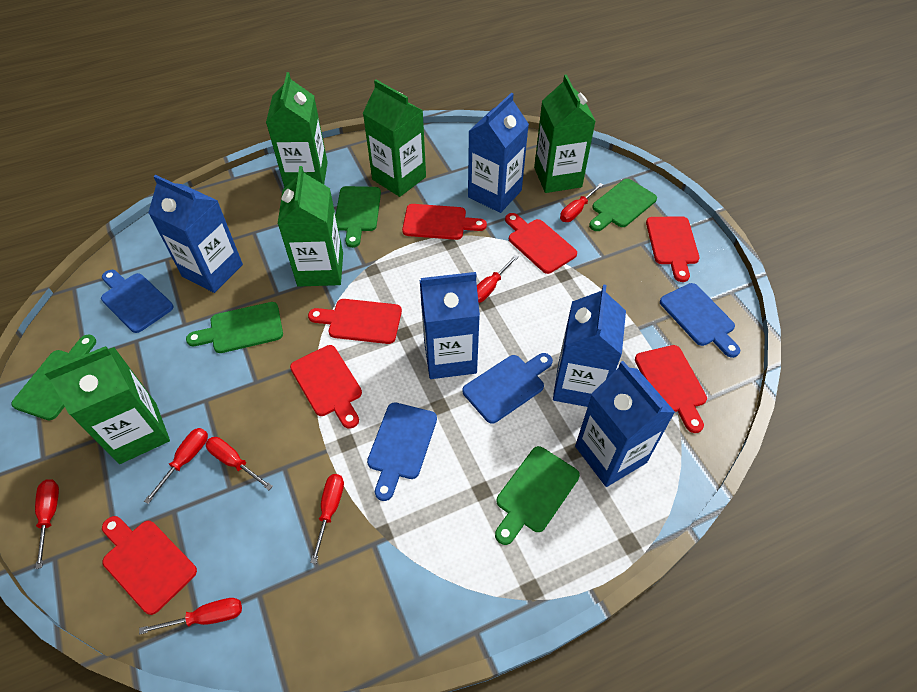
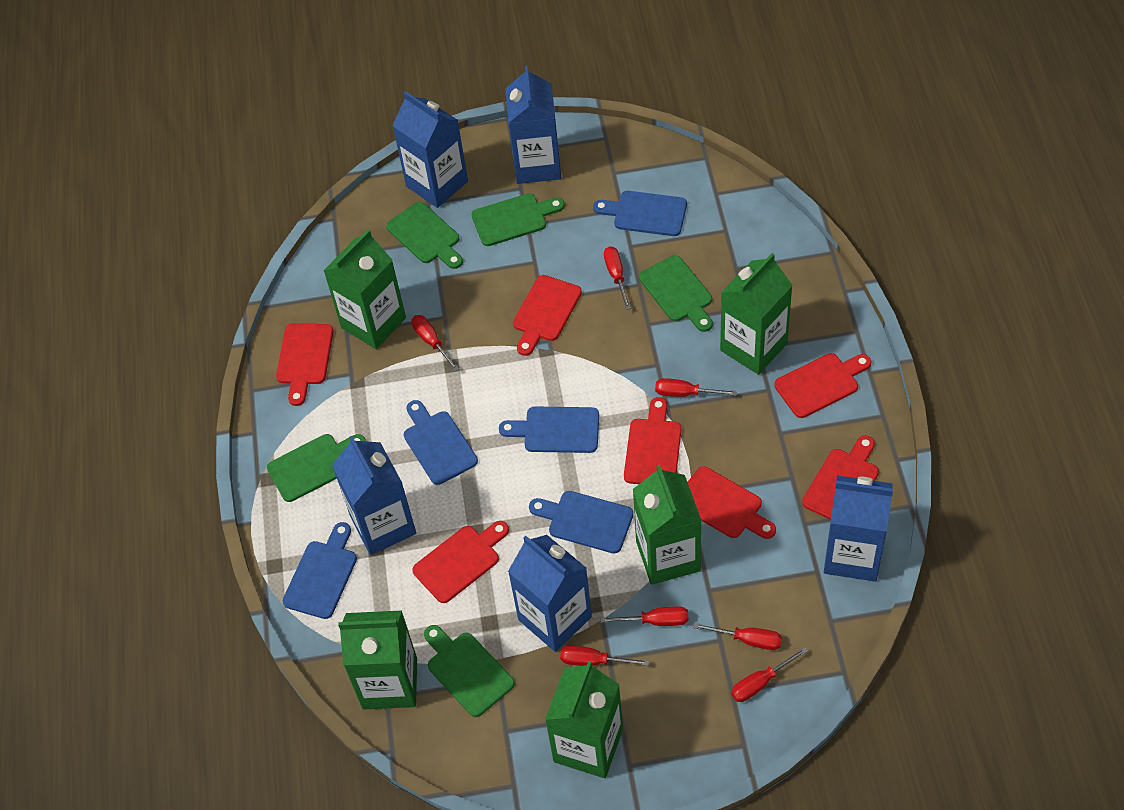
blue cutting board: 4 -> 5

